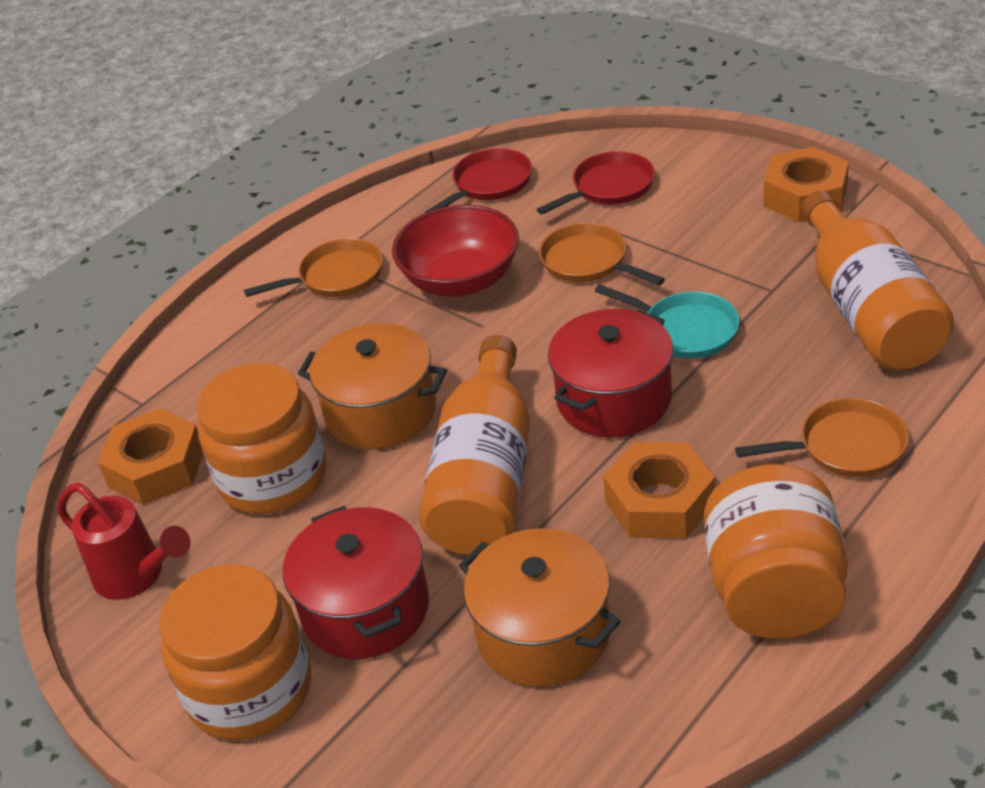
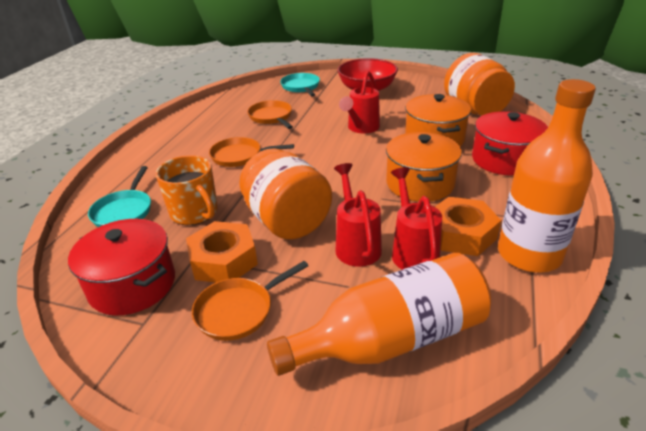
orange jar: 3 -> 2
orange mug: 0 -> 1
orange nut: 3 -> 2
red pan: 2 -> 0
red watering can: 1 -> 3
turquoise pan: 1 -> 2

